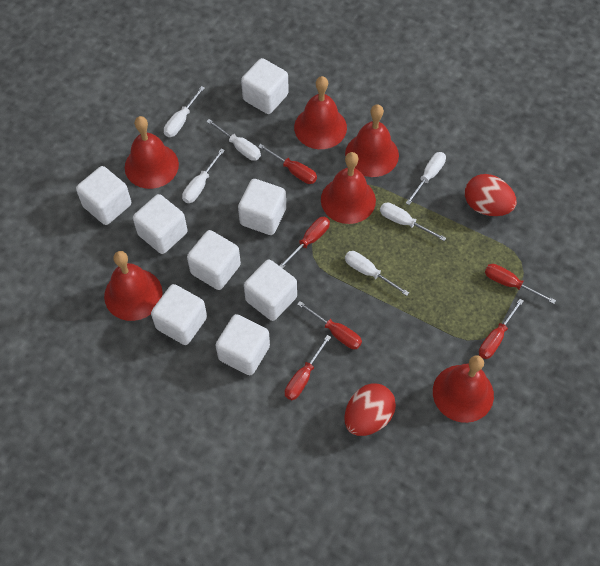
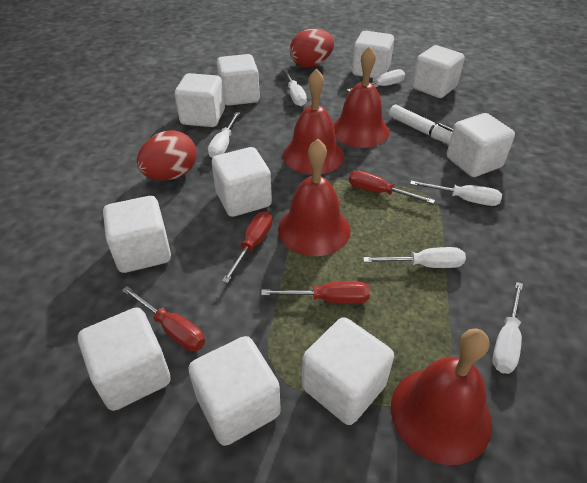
red bell: 6 -> 4
red screwdriver: 6 -> 4
white cube: 8 -> 10
white marker: 0 -> 1

